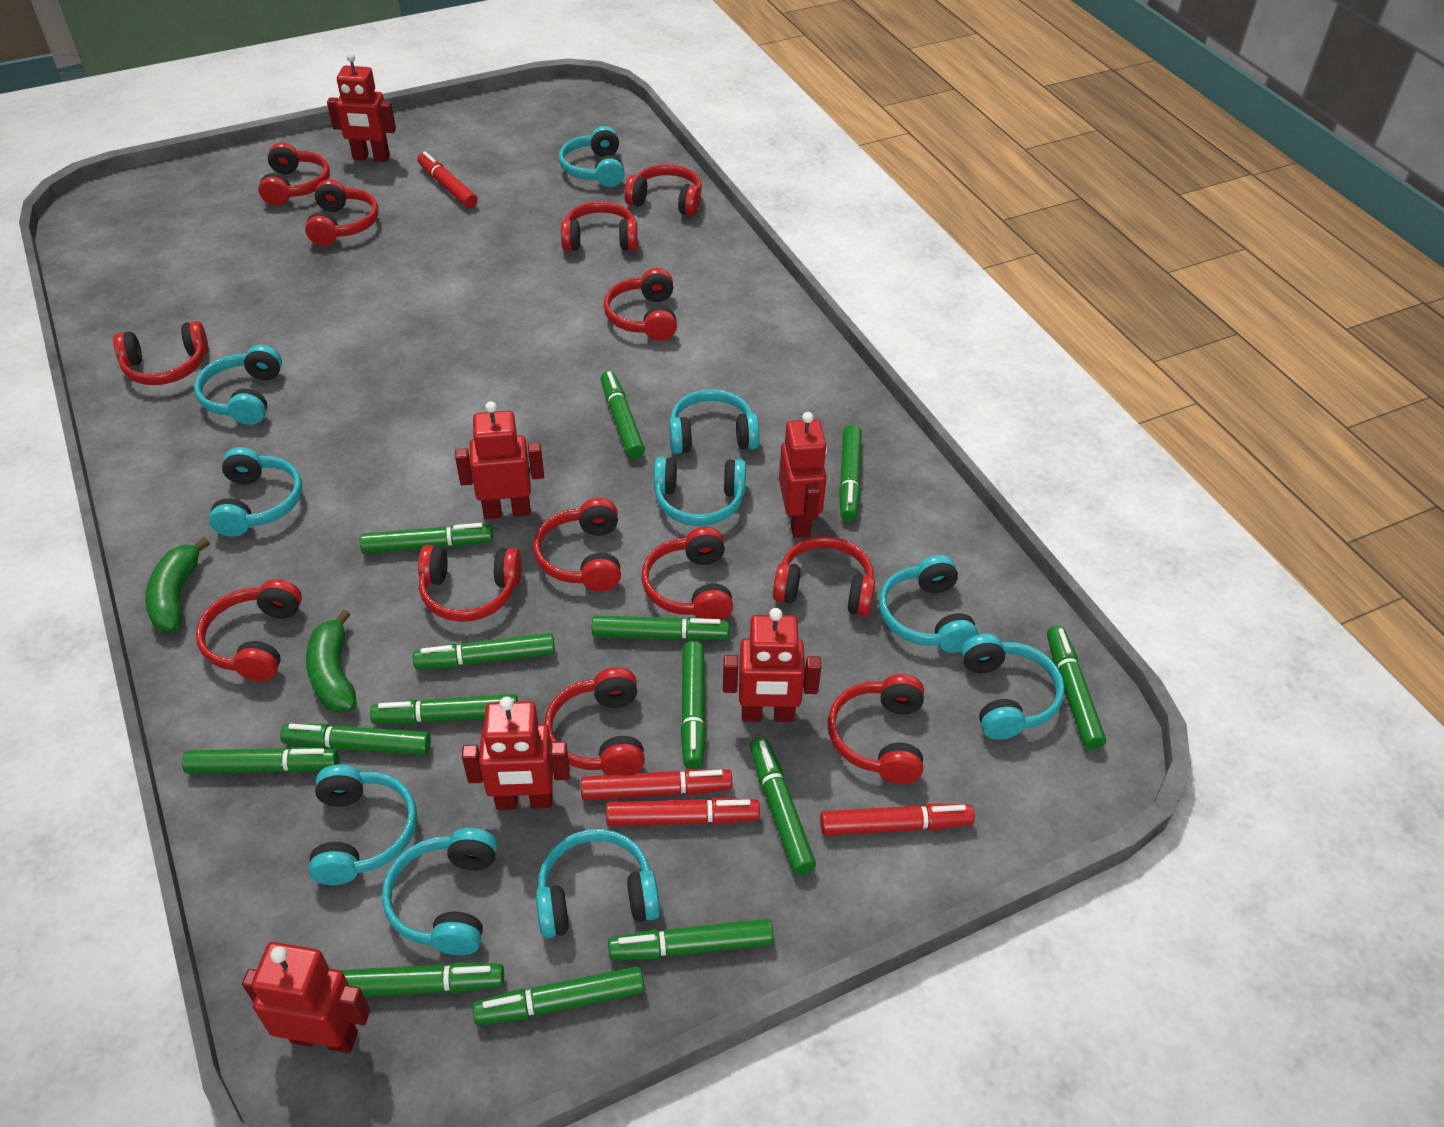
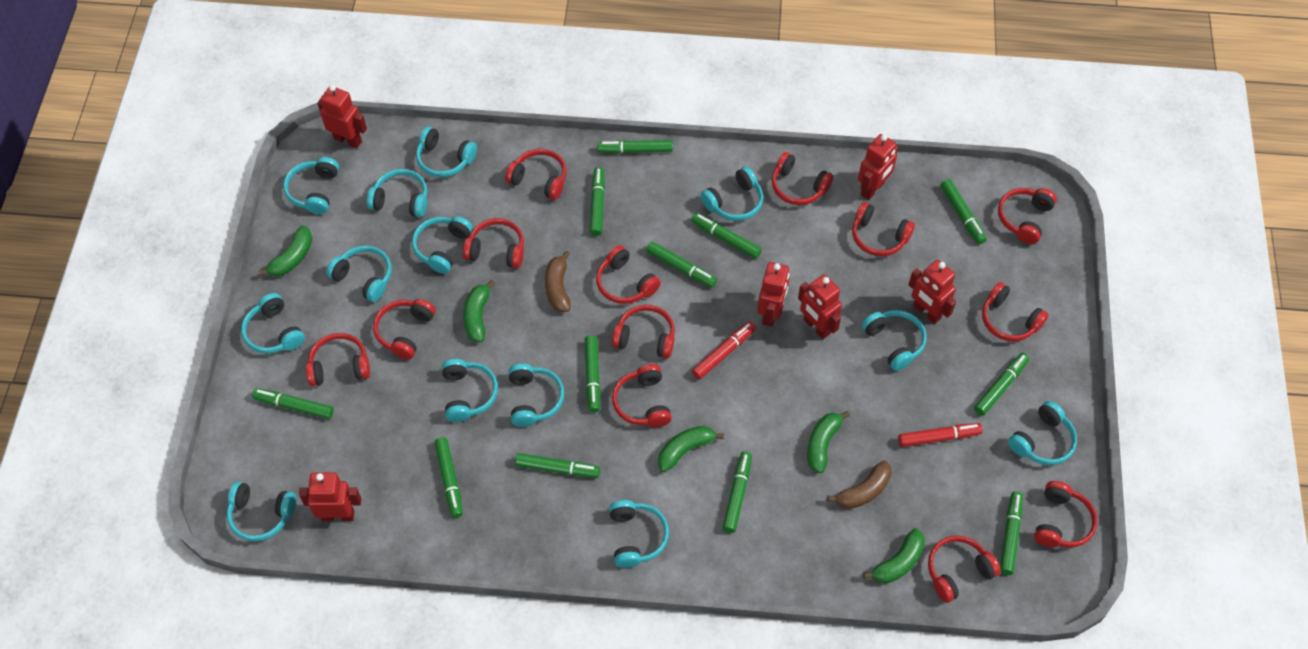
brown banana: 0 -> 2
green banana: 2 -> 5
green marker: 14 -> 12
red marker: 4 -> 2
turquoise headphones: 10 -> 13

